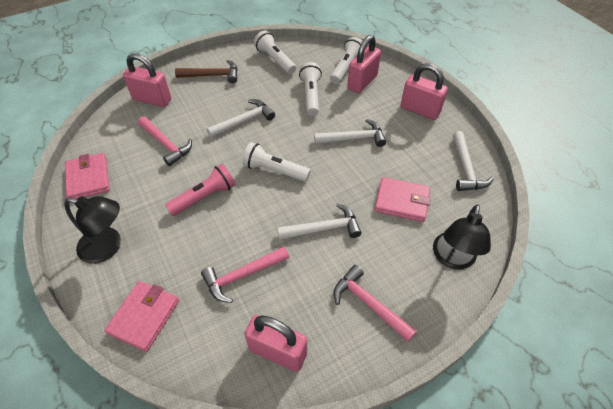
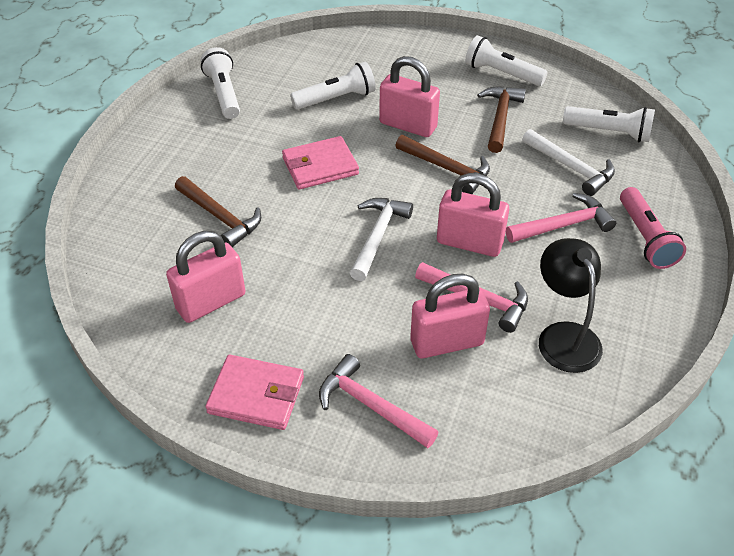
black lamp: 2 -> 1
brown hammer: 1 -> 3
pink wallet: 3 -> 2
white hammer: 4 -> 2

